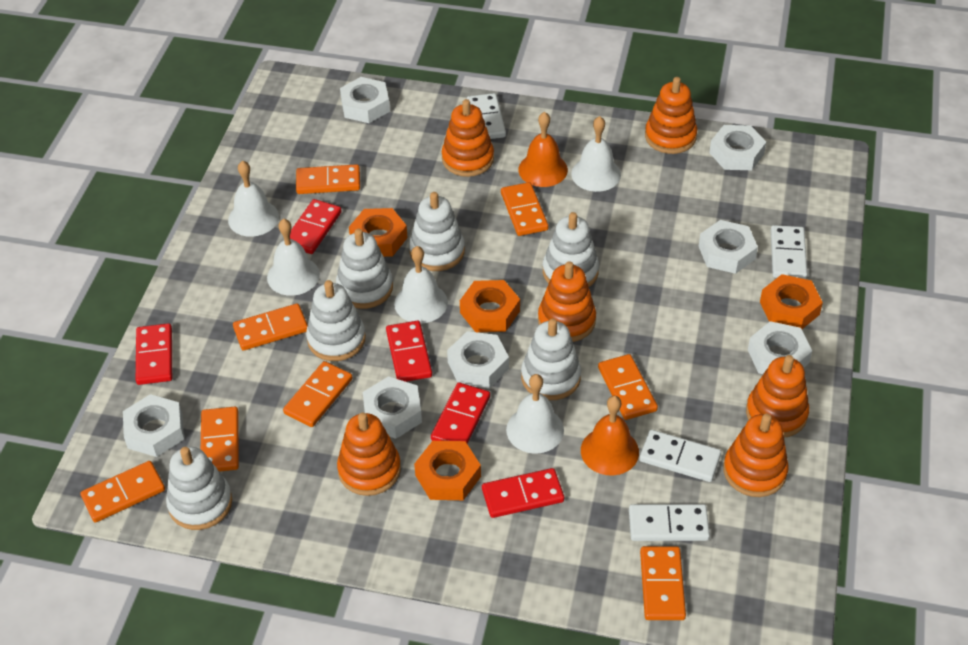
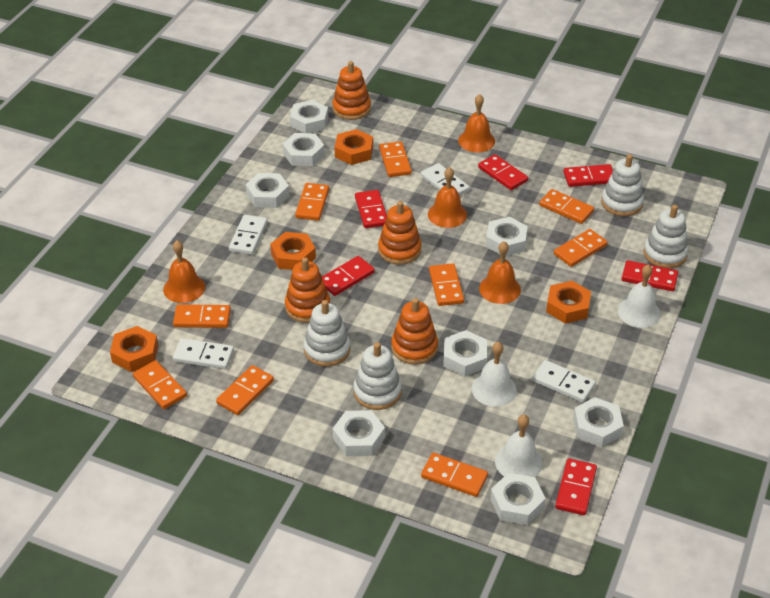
orange bell: 2 -> 4
orange domino: 8 -> 9
orange stacking toy: 6 -> 4
red domino: 5 -> 6
white bell: 5 -> 3
white nut: 7 -> 8
white stacking toy: 6 -> 4

